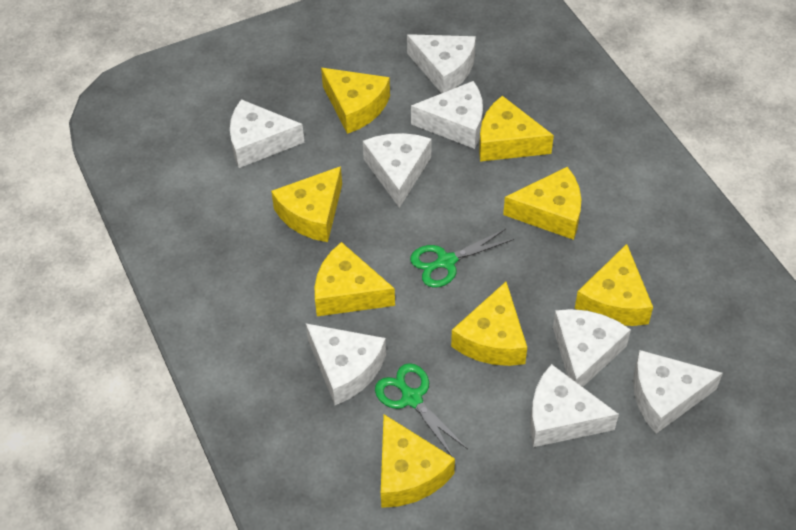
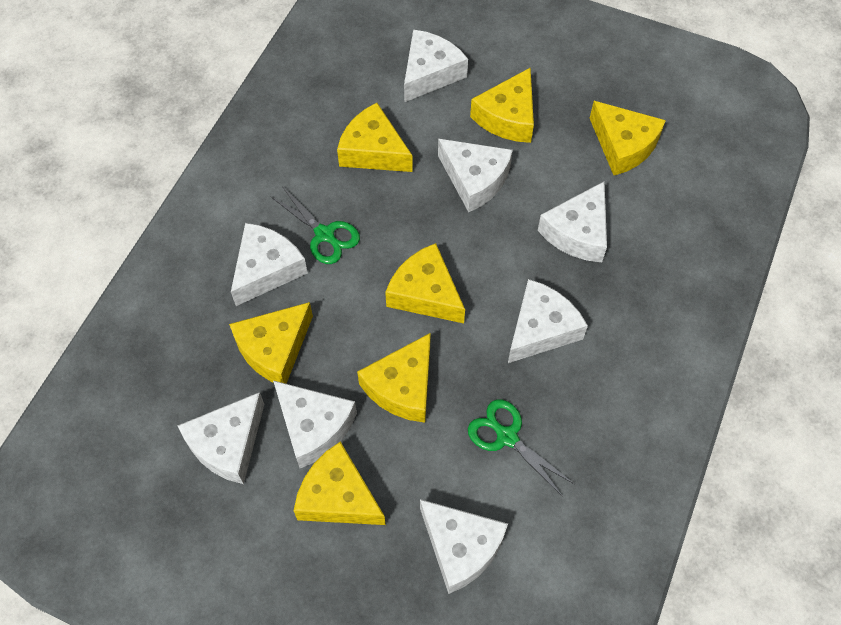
yellow cheese: 8 -> 7

